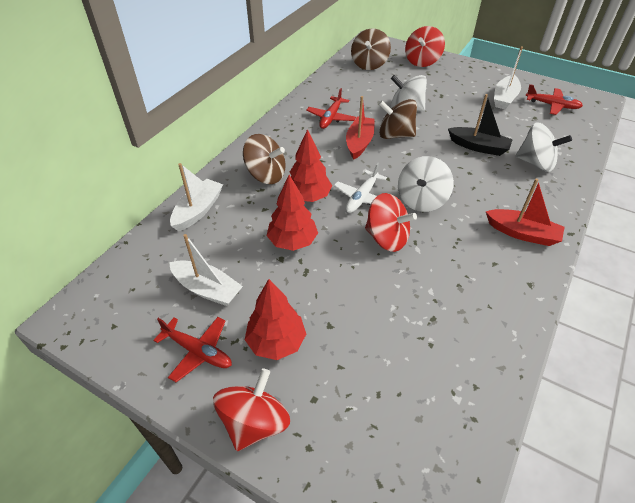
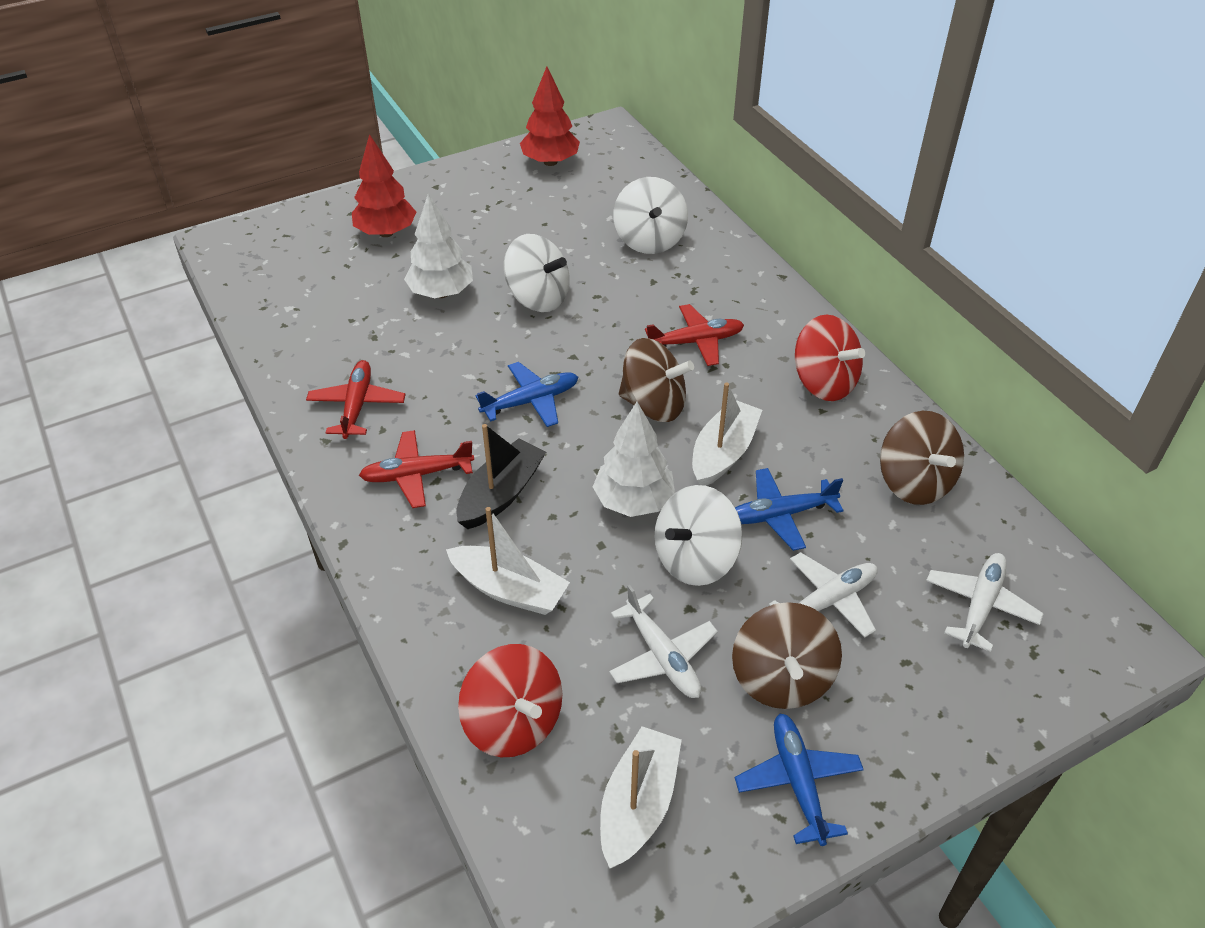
blue plane: 0 -> 3
red boat: 2 -> 0
red spinning top: 3 -> 2
red tree: 3 -> 2
white plane: 1 -> 3
white tree: 0 -> 2

